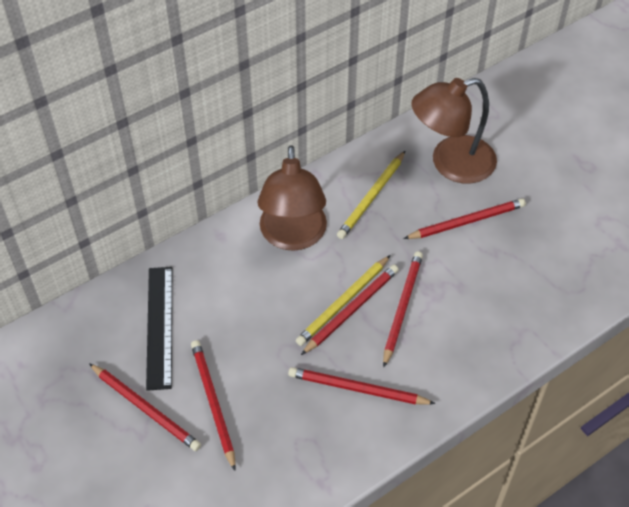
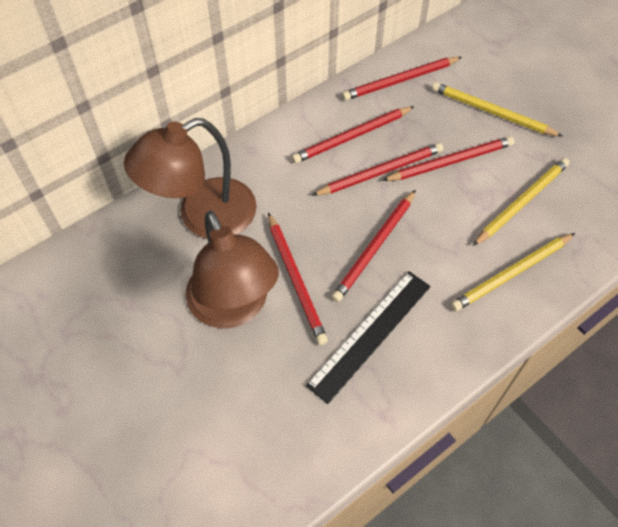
yellow pencil: 2 -> 3

